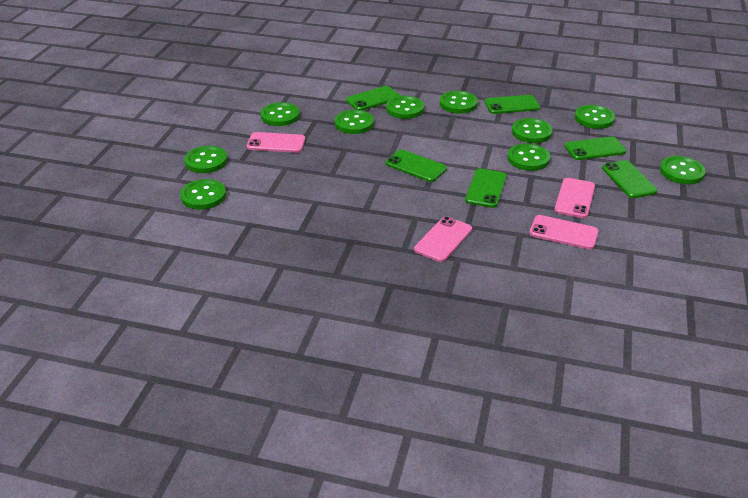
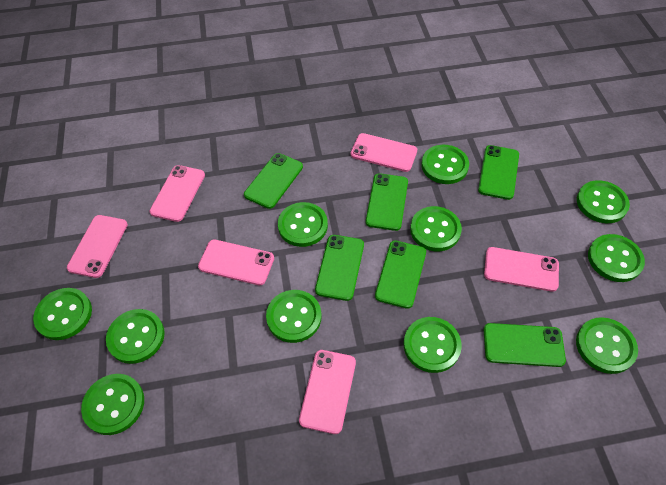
green button: 10 -> 11
pink phone: 4 -> 6

